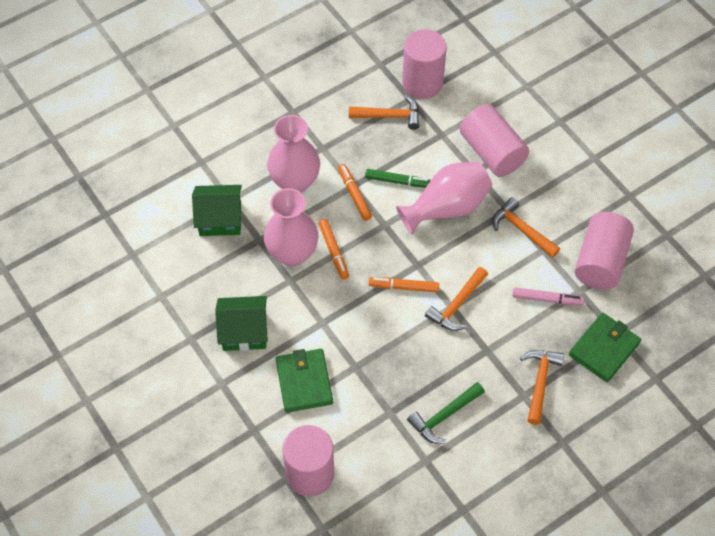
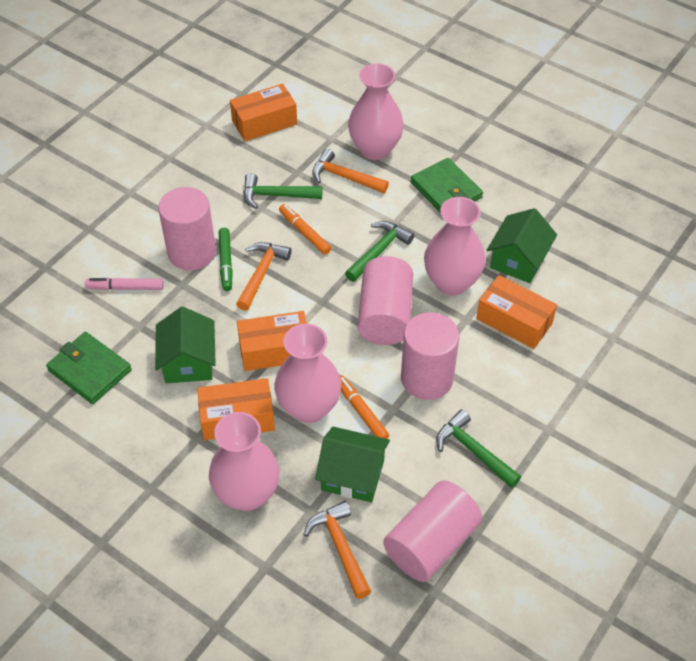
green hammer: 1 -> 3
green house: 2 -> 3
orange box: 0 -> 4
orange hammer: 4 -> 3
orange marker: 3 -> 2
pink vase: 3 -> 4

